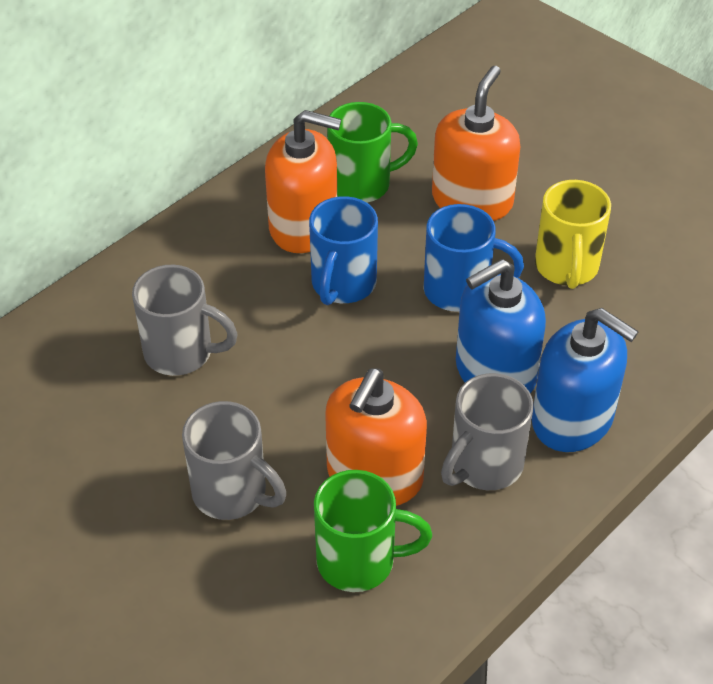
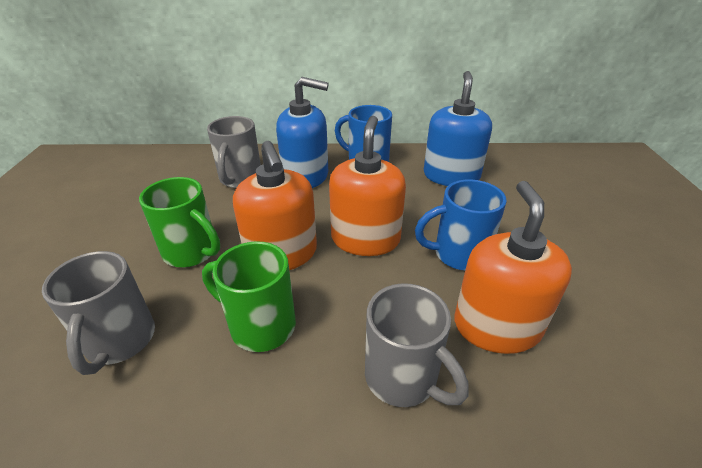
yellow mug: 1 -> 0

